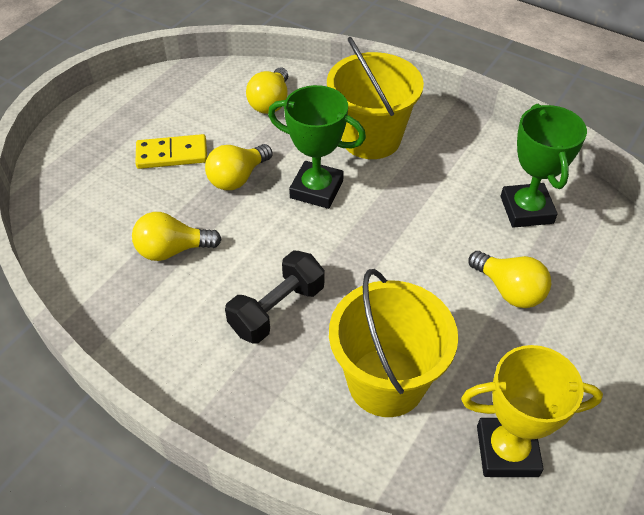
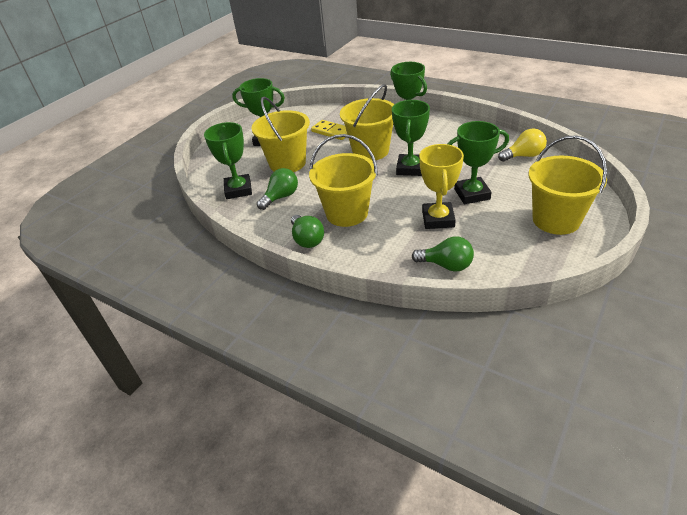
black dumbbell: 1 -> 0
green light bulb: 0 -> 3
green trophy: 2 -> 5
yellow bucket: 2 -> 4
yellow light bulb: 4 -> 1

